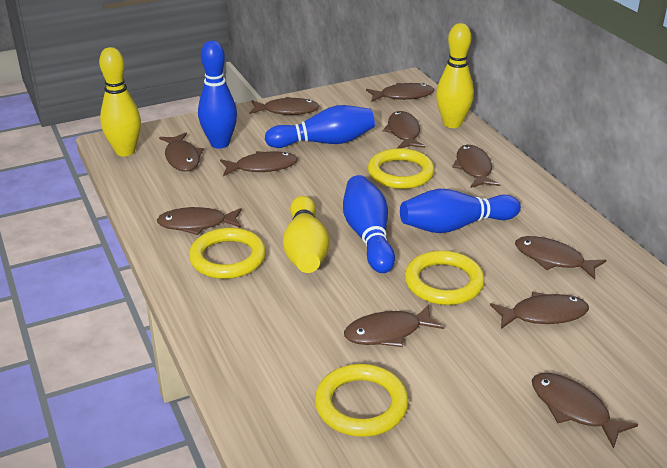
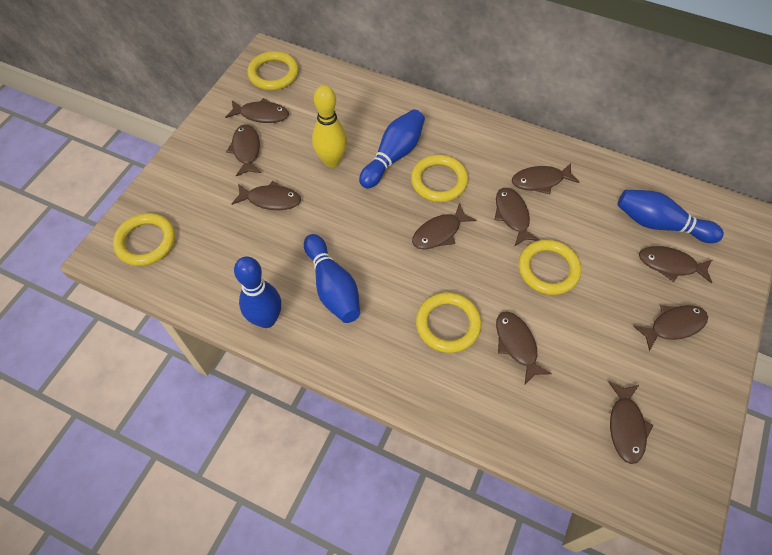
brown fish: 11 -> 10
yellow bowling pin: 3 -> 1
yellow ring: 4 -> 5

